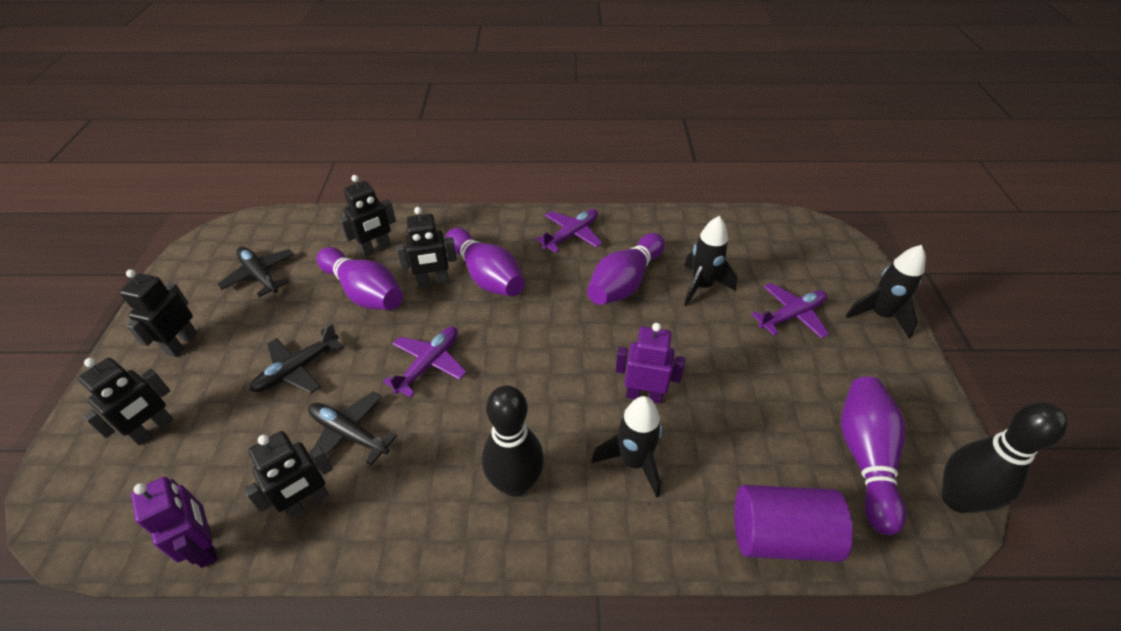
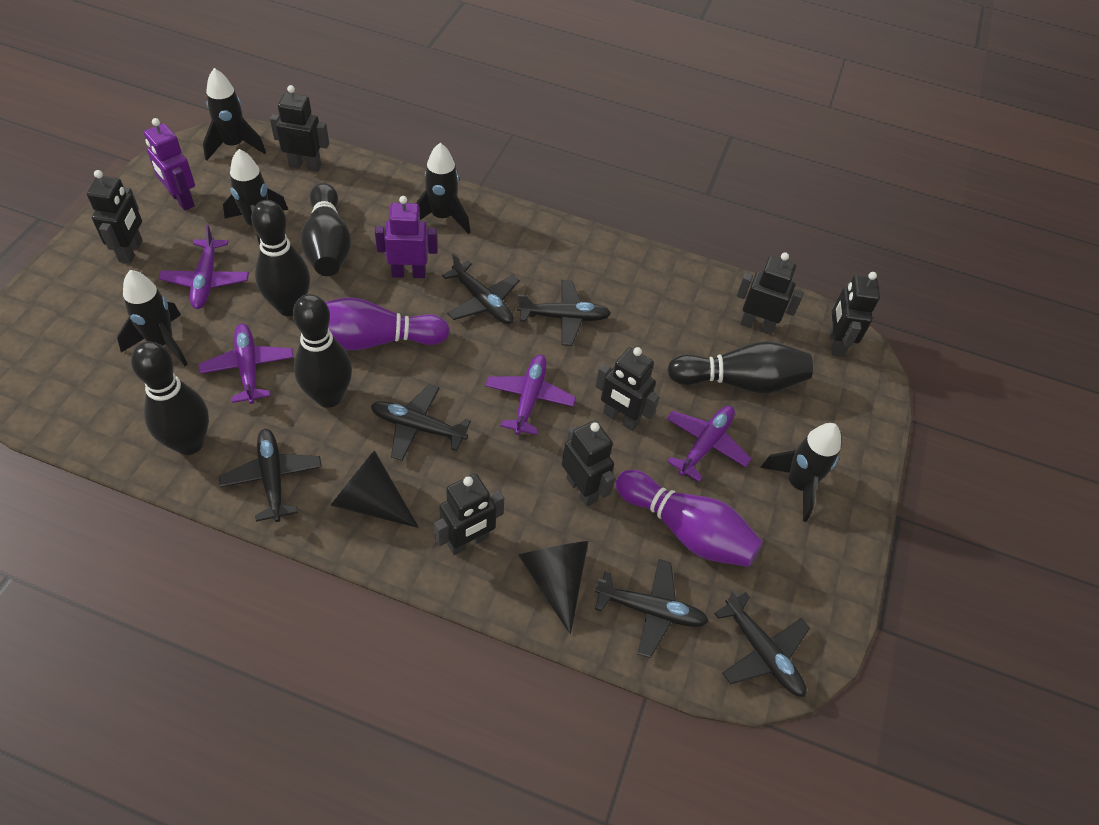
black bowling pin: 2 -> 5
black cone: 0 -> 2
black plane: 3 -> 6
black robot: 5 -> 7
black rocket: 3 -> 5
purple bowling pin: 4 -> 2
purple cylinder: 1 -> 0
purple plane: 3 -> 4

